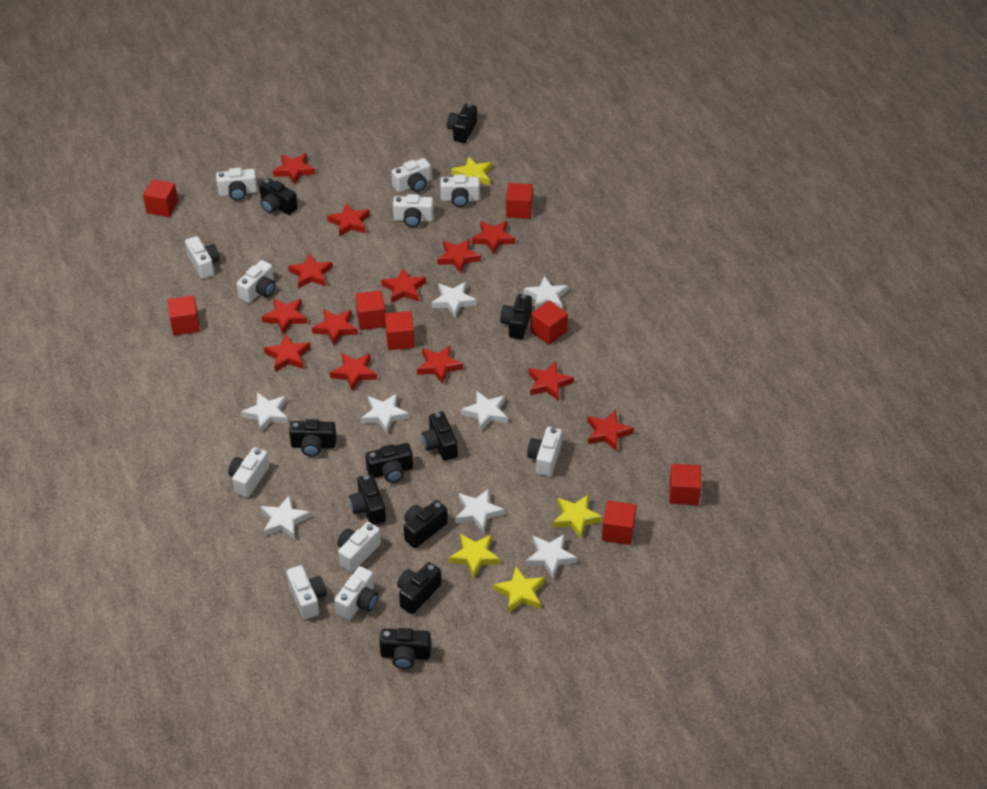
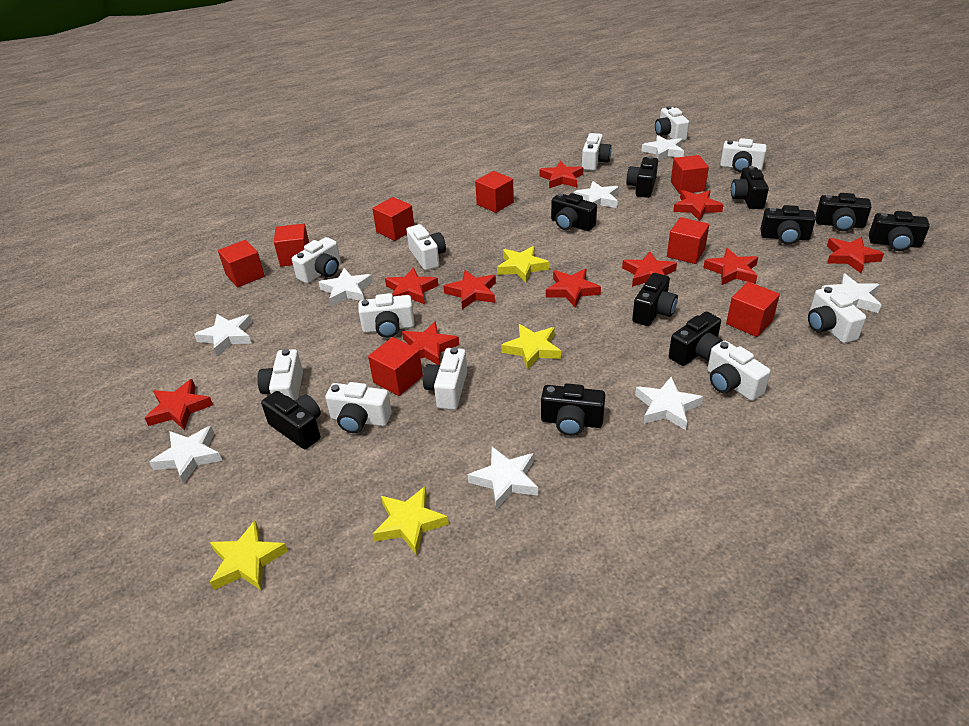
red star: 13 -> 10

